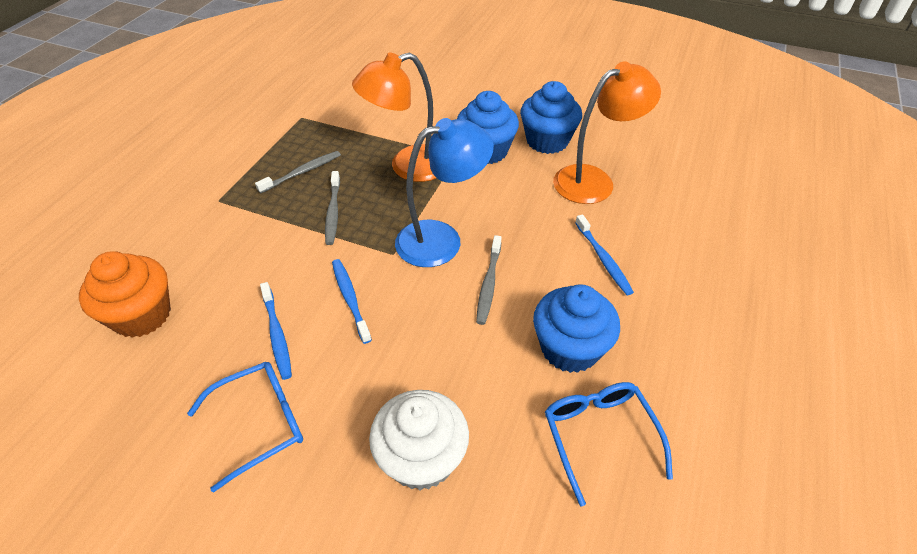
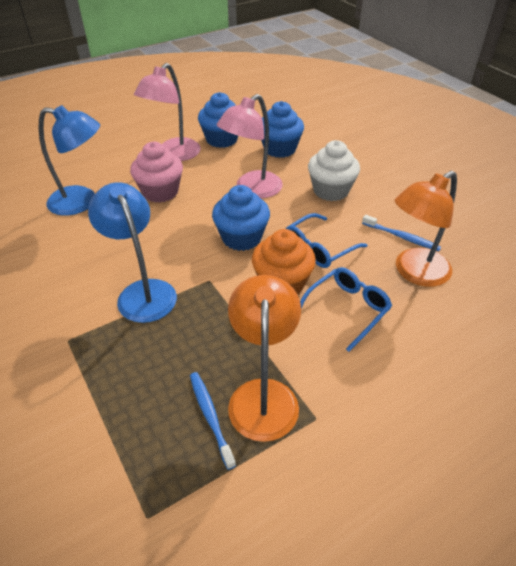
blue lamp: 1 -> 2
blue toothbrush: 3 -> 2
grey toothbrush: 3 -> 0
pink cupcake: 0 -> 1
pink lamp: 0 -> 2

